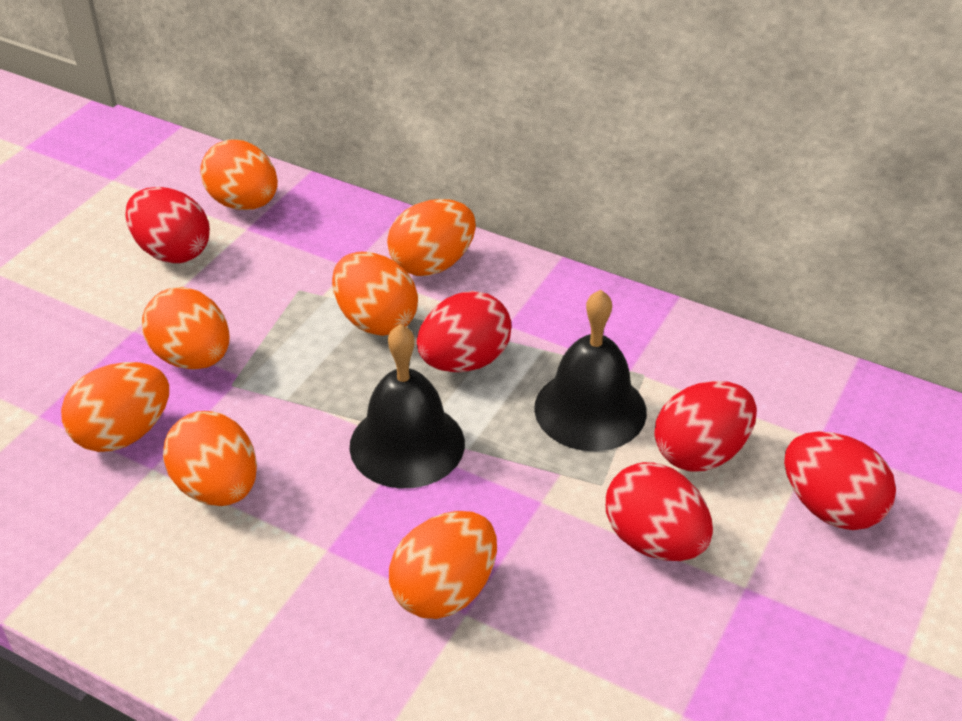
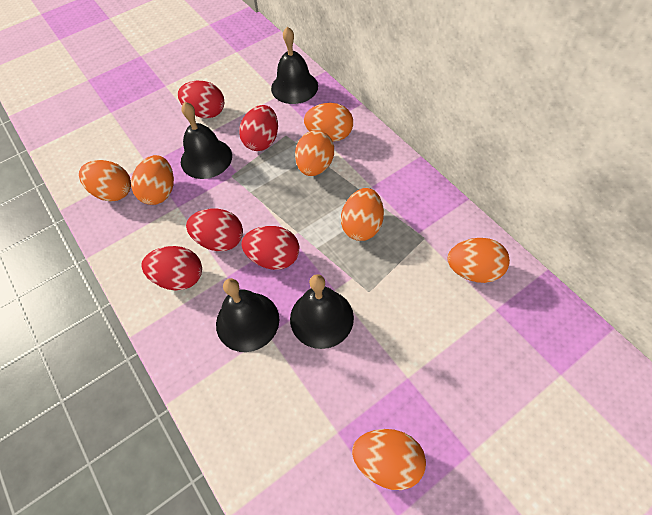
black bell: 2 -> 4

